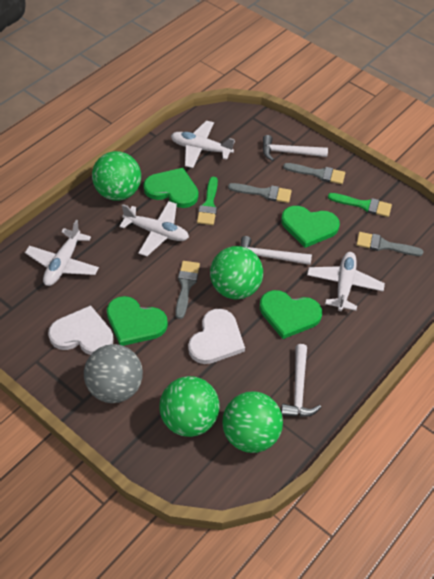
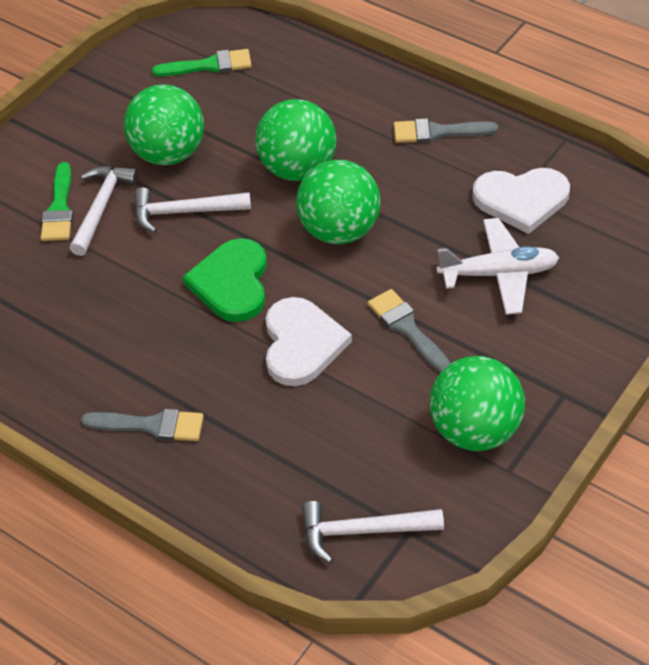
green heart: 4 -> 1
grey ball: 1 -> 0
grey brush: 4 -> 3
white plane: 4 -> 1

